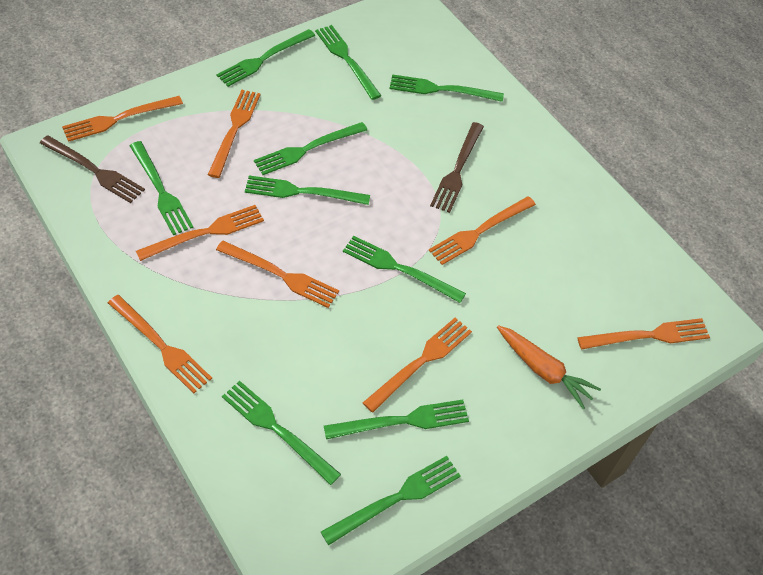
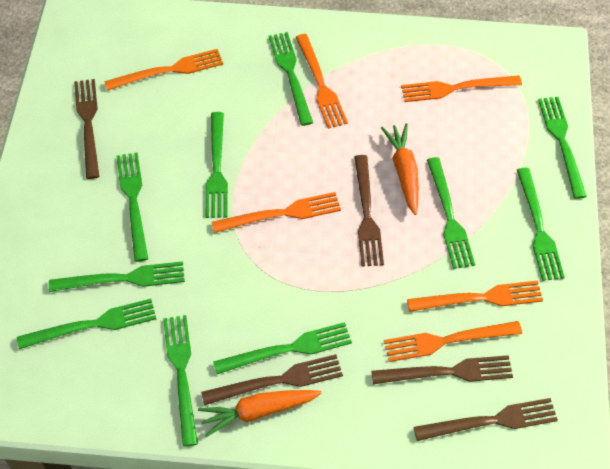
brown fork: 2 -> 5
orange carrot: 1 -> 2
orange fork: 8 -> 6

